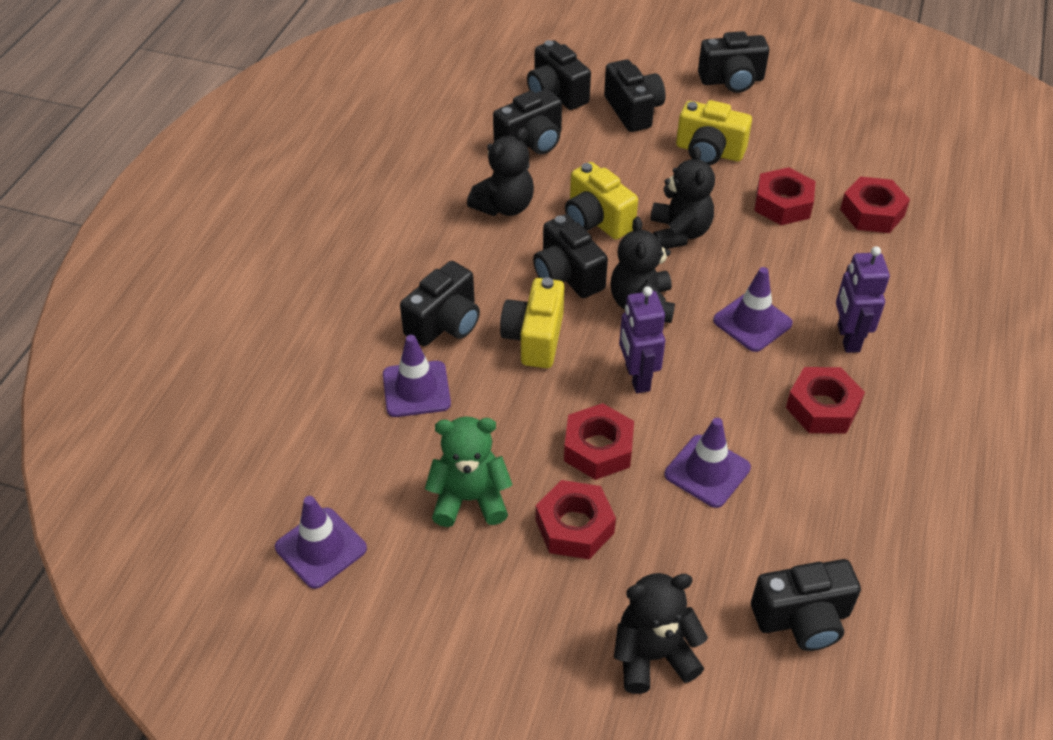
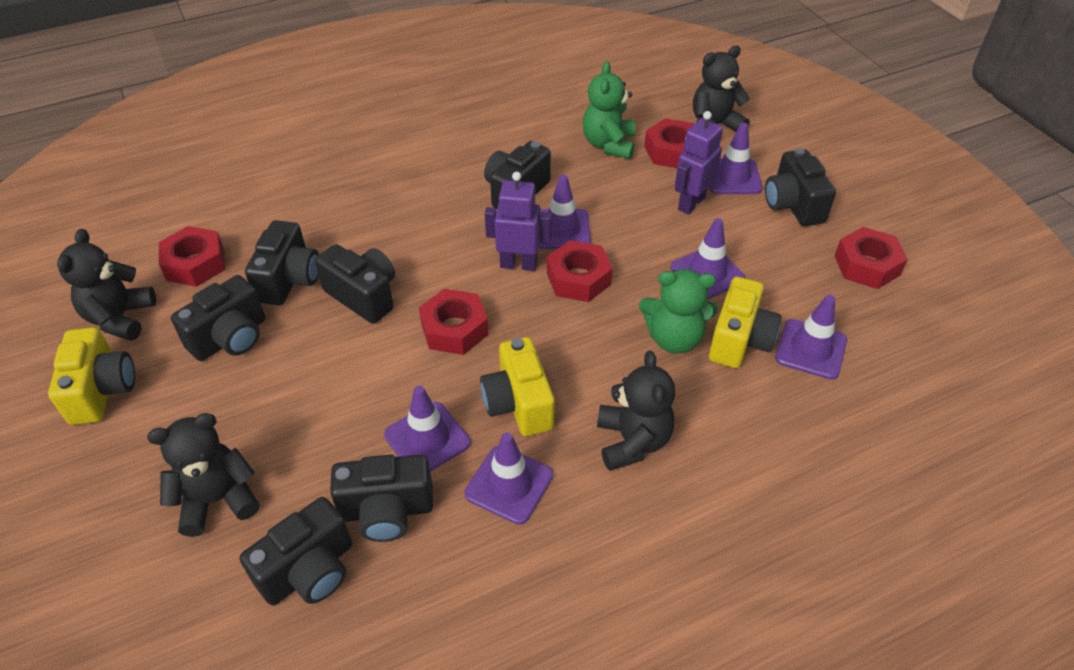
green teddy bear: 1 -> 2
purple traffic cone: 4 -> 6

